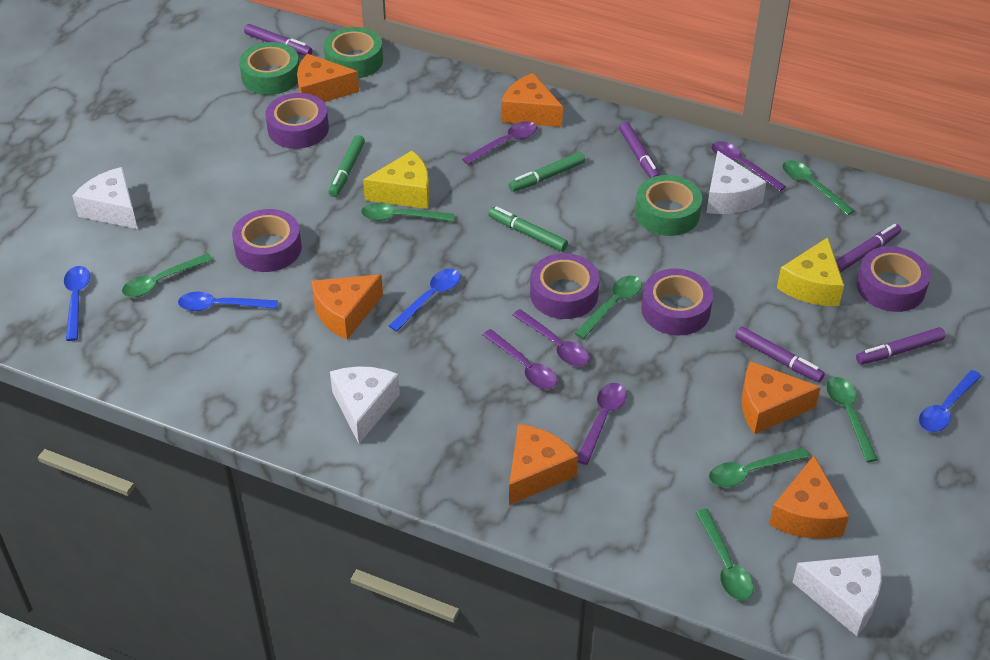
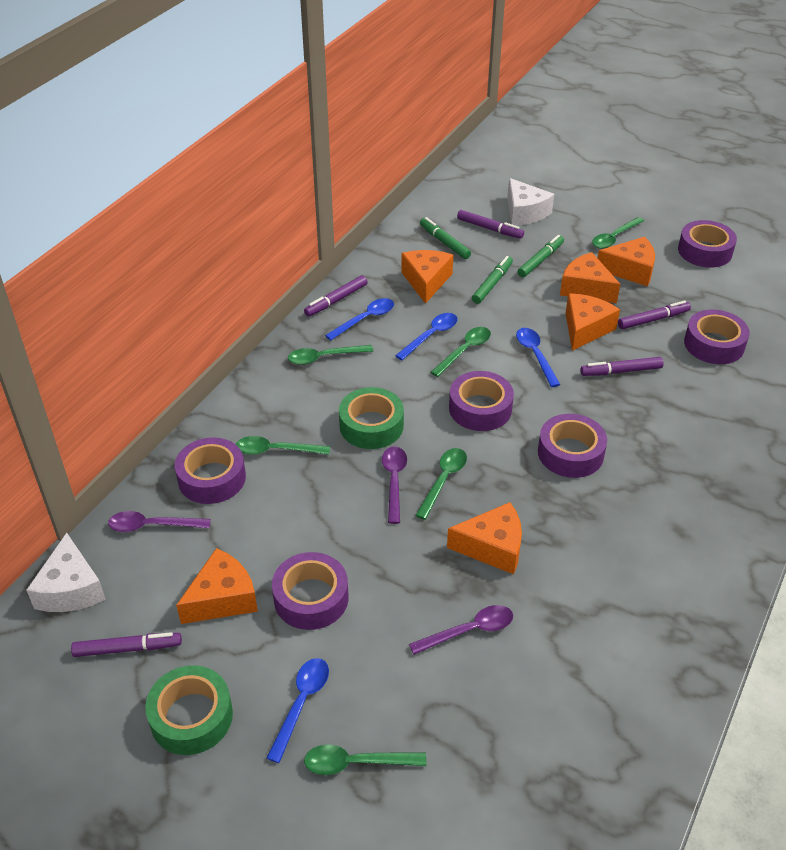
green spoon: 7 -> 6
green tape: 3 -> 2
purple spoon: 5 -> 3
purple tape: 5 -> 6
white cheese: 4 -> 2
yellow cheese: 2 -> 0

